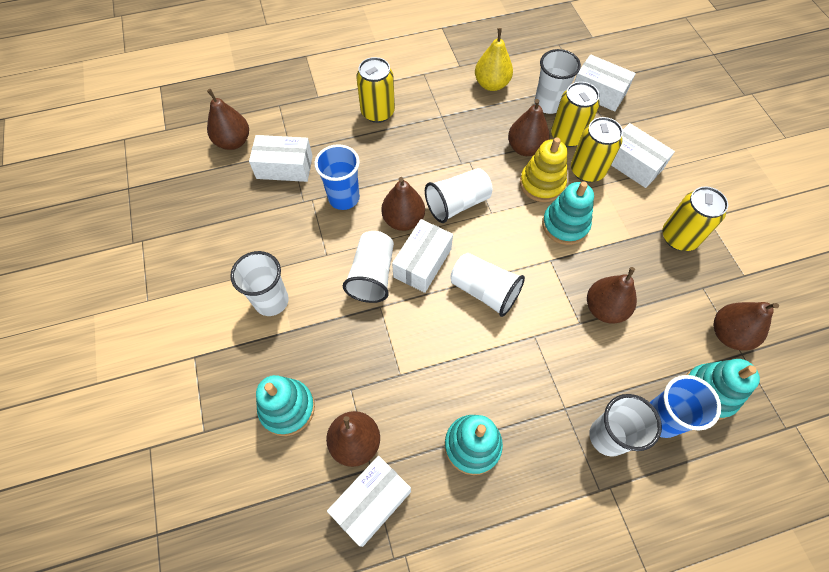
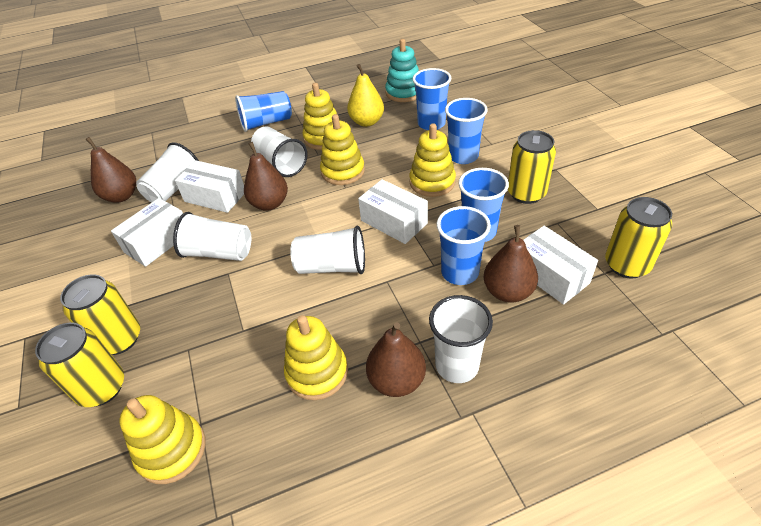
blue cup: 2 -> 5
brown pear: 6 -> 4
turquoise stacking toy: 4 -> 1
white box: 5 -> 4
white cup: 6 -> 5
yellow stacking toy: 1 -> 5

